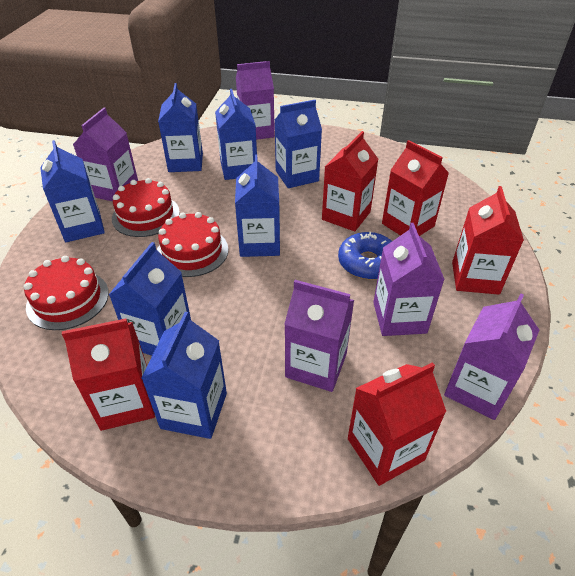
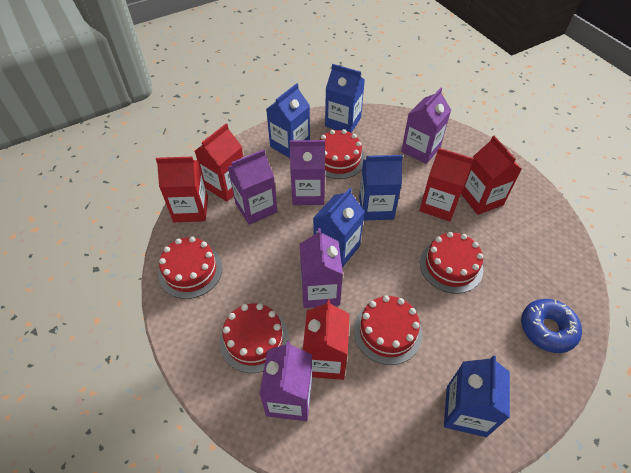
blue carton: 7 -> 5
red cake: 3 -> 5

